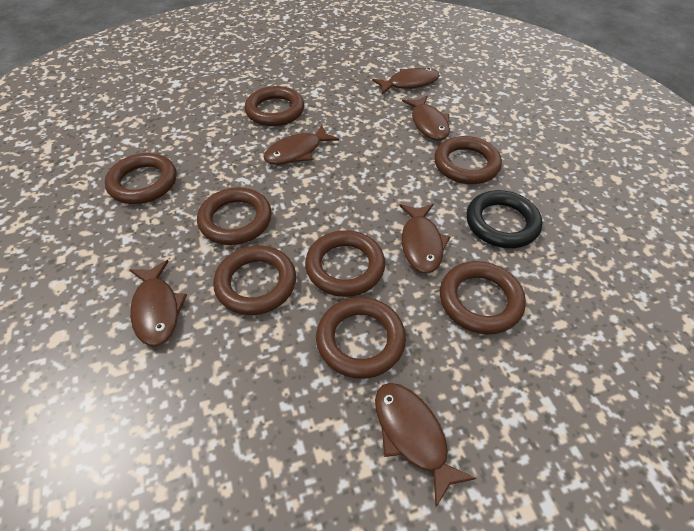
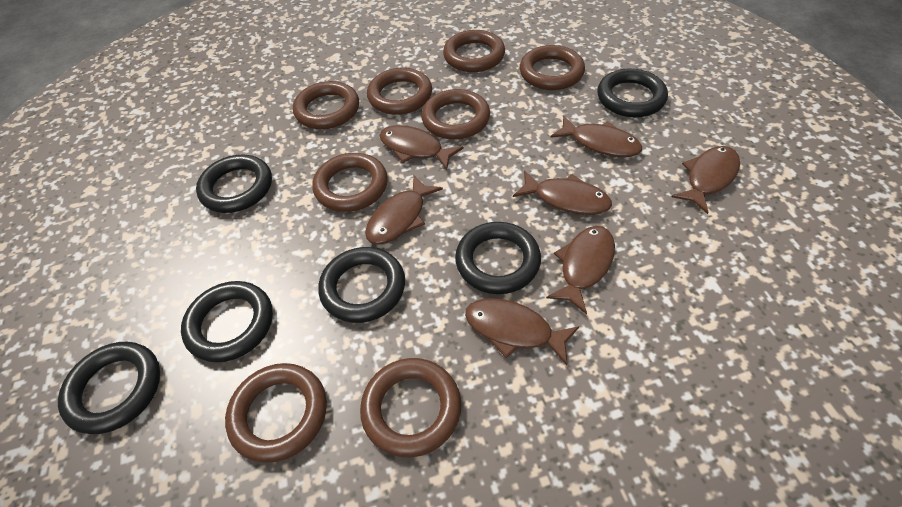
black ring: 1 -> 6
brown fish: 6 -> 7

